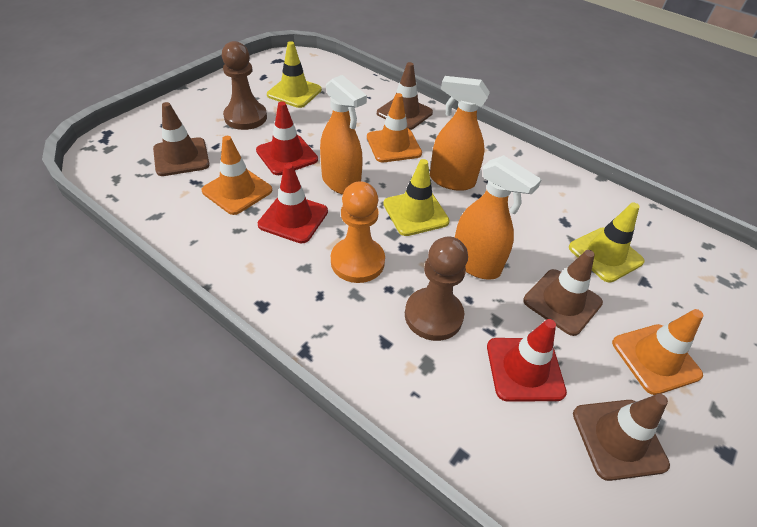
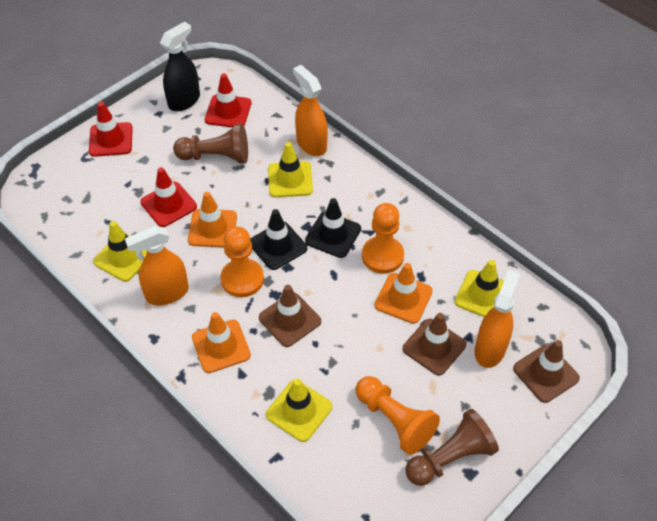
black spray bottle: 0 -> 1
black traffic cone: 0 -> 2
brown traffic cone: 4 -> 3
orange pawn: 1 -> 3
yellow traffic cone: 3 -> 4

